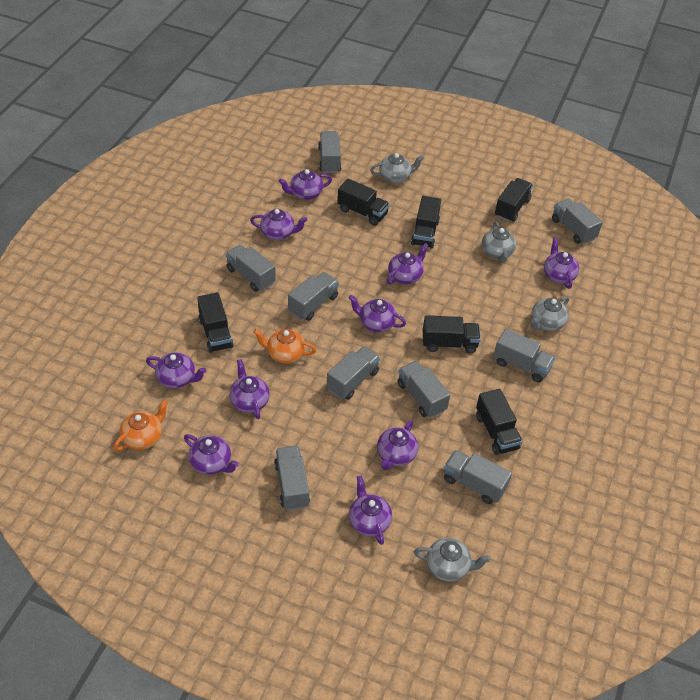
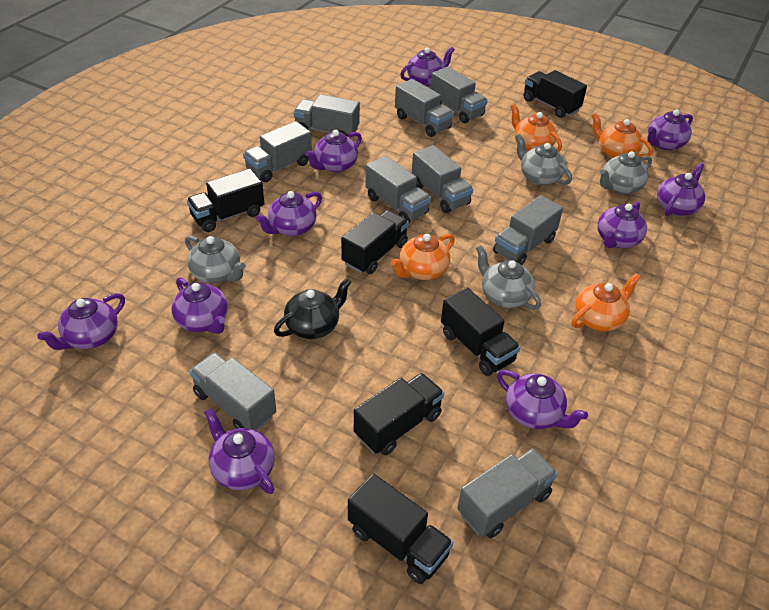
black teapot: 0 -> 1
orange teapot: 2 -> 4

